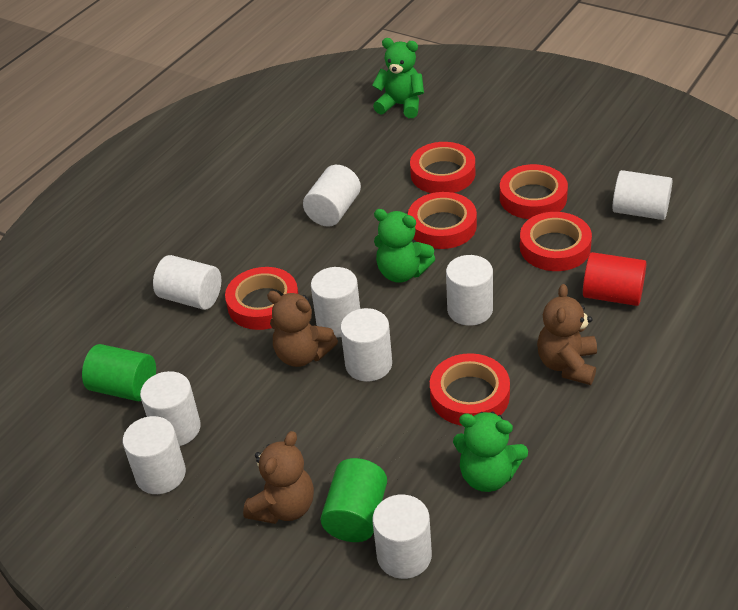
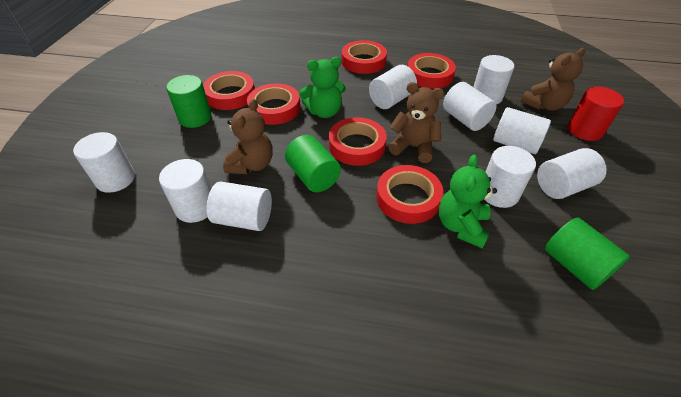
green cylinder: 2 -> 3
green teddy bear: 3 -> 2

